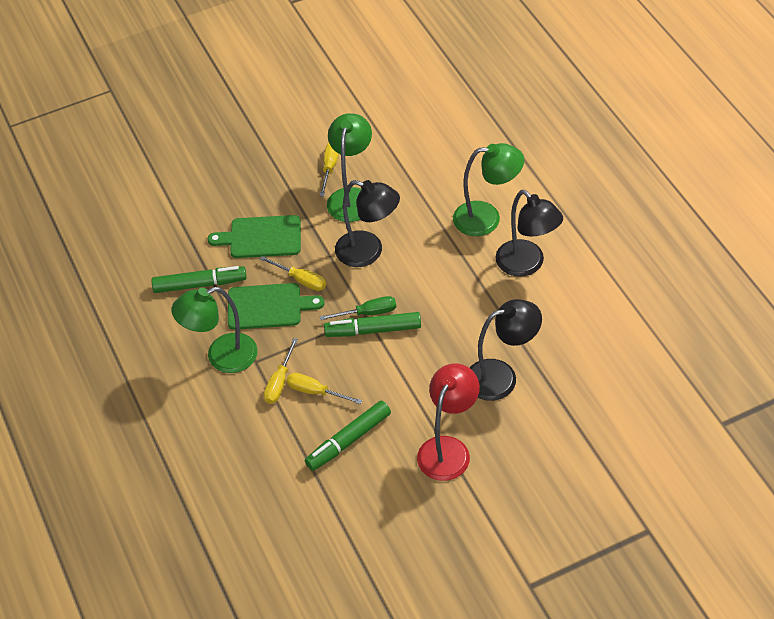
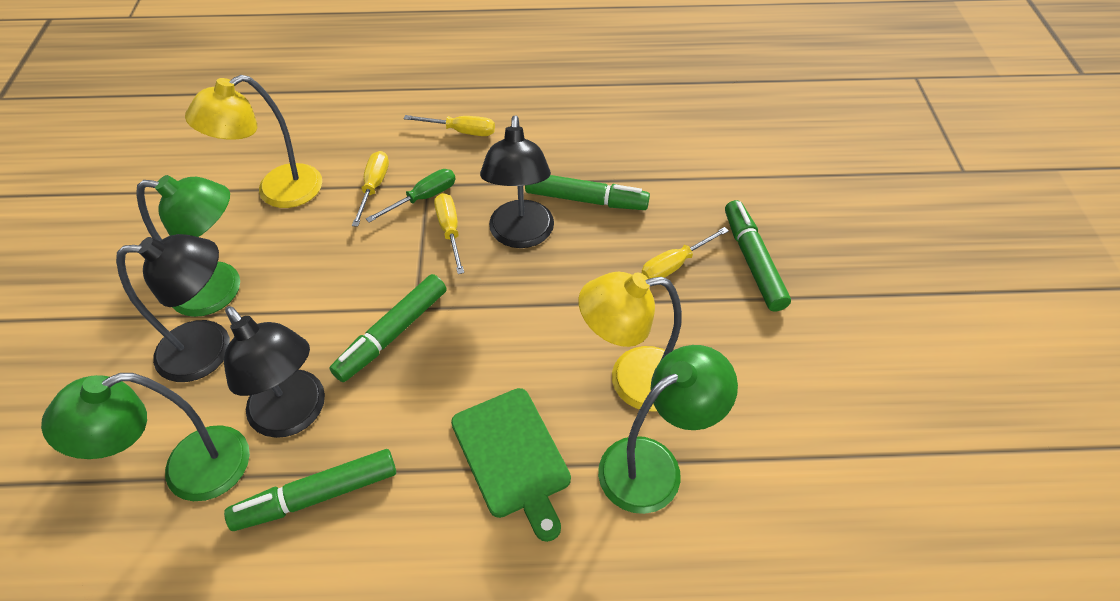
green cutting board: 2 -> 1
green marker: 3 -> 4
red lamp: 1 -> 0
yellow lamp: 0 -> 2

